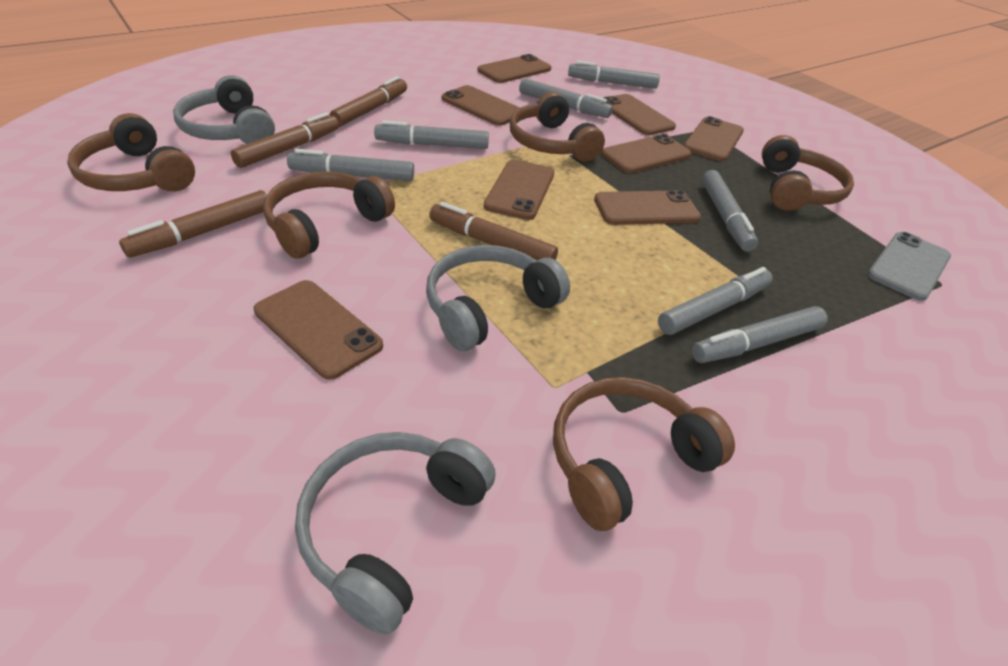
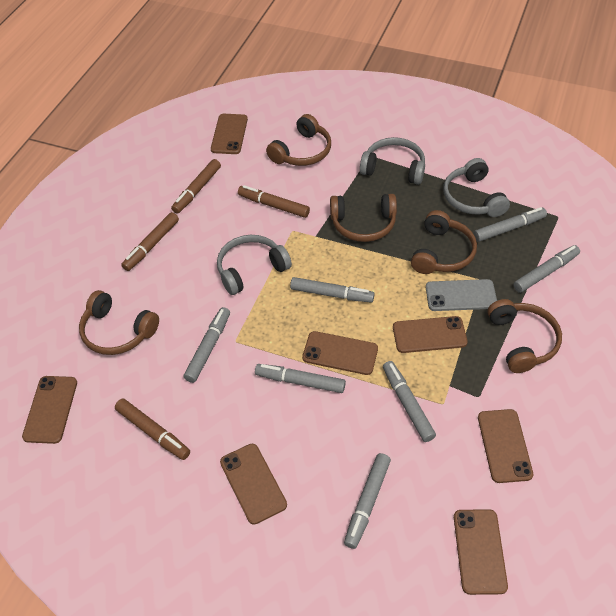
brown phone: 8 -> 7

